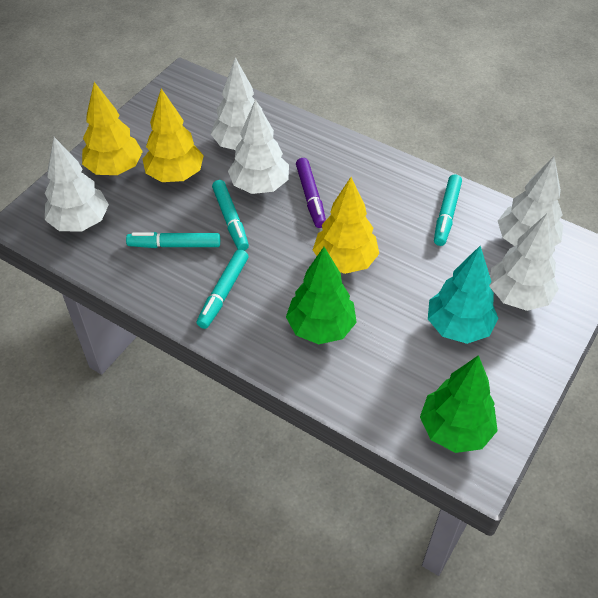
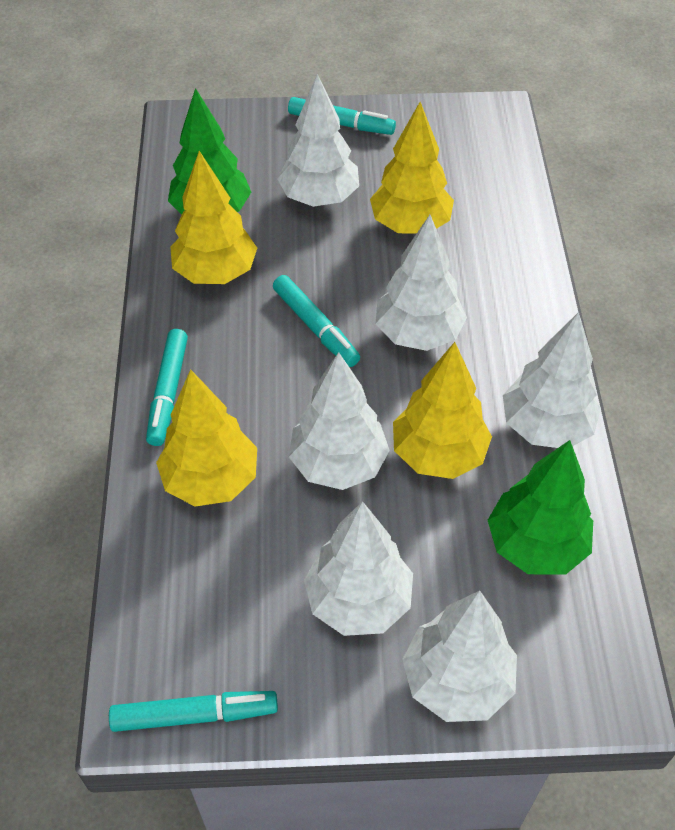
purple marker: 1 -> 0
turquoise tree: 1 -> 0
white tree: 5 -> 6
yellow tree: 3 -> 4

